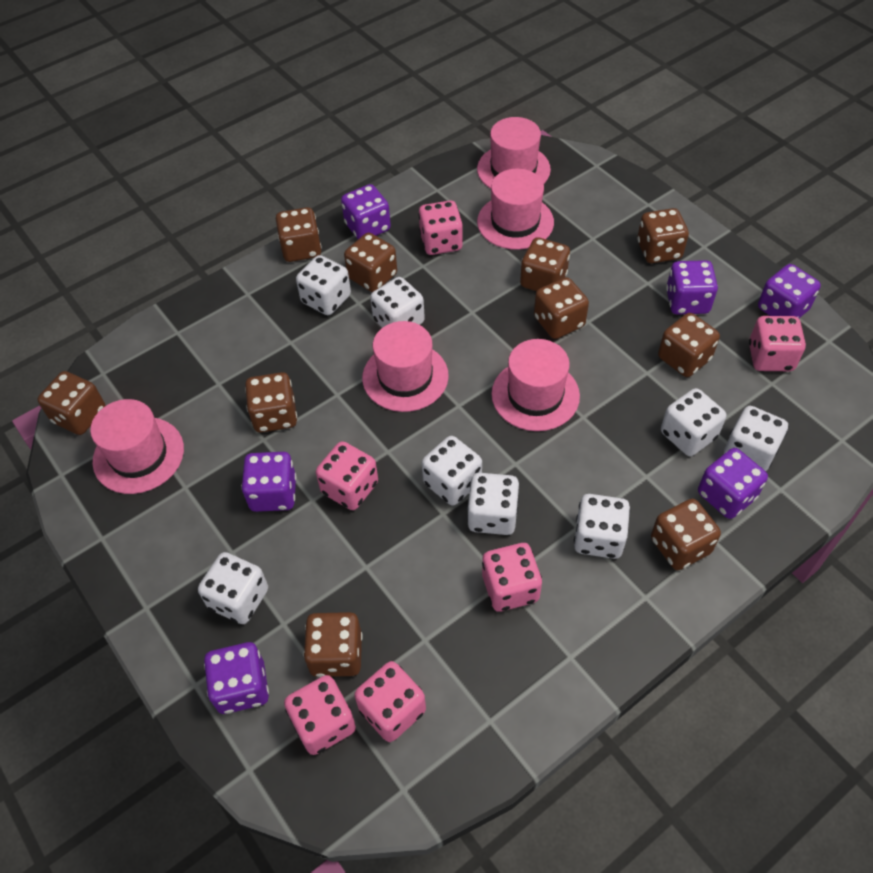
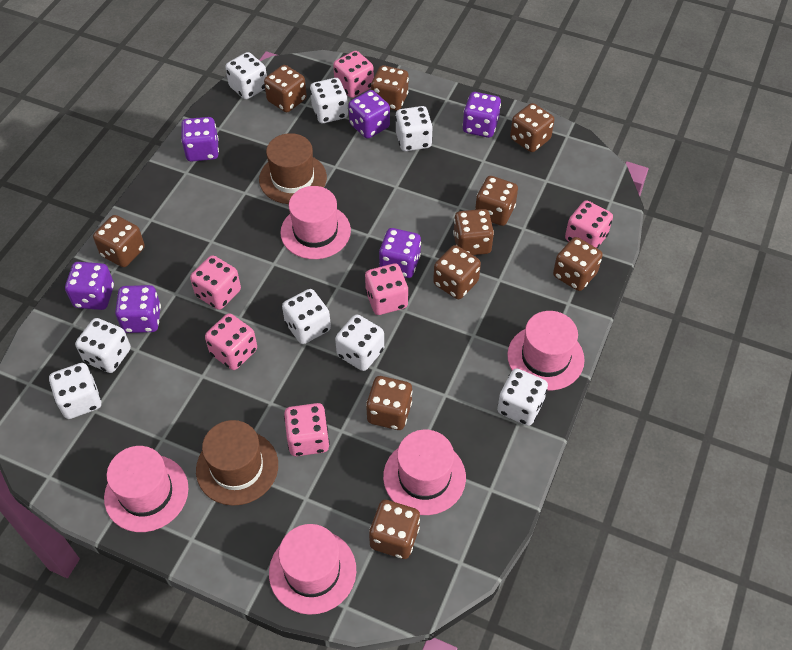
brown hat: 0 -> 2

